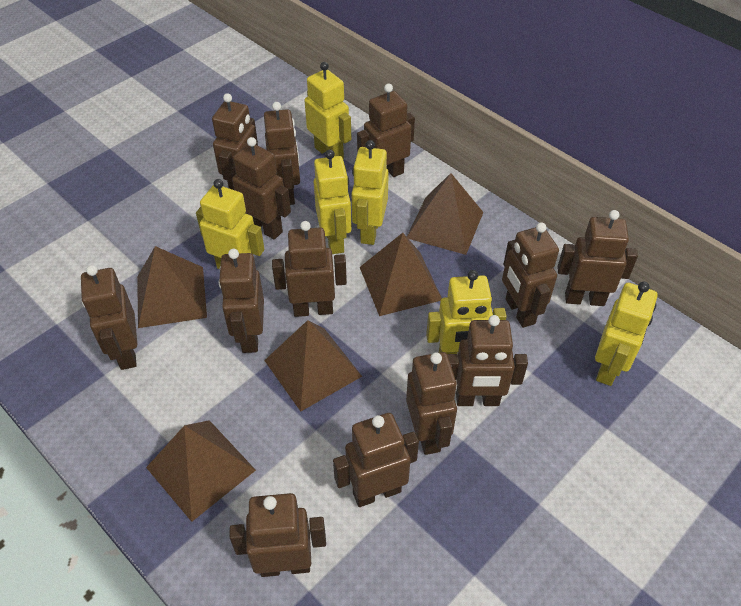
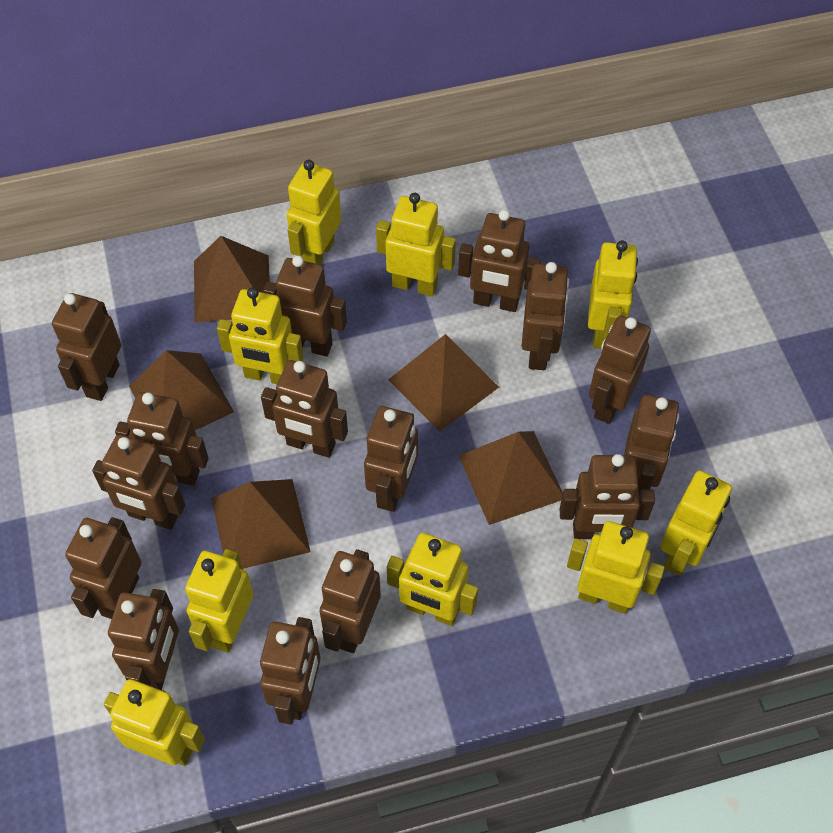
brown robot: 13 -> 15
yellow robot: 6 -> 9

